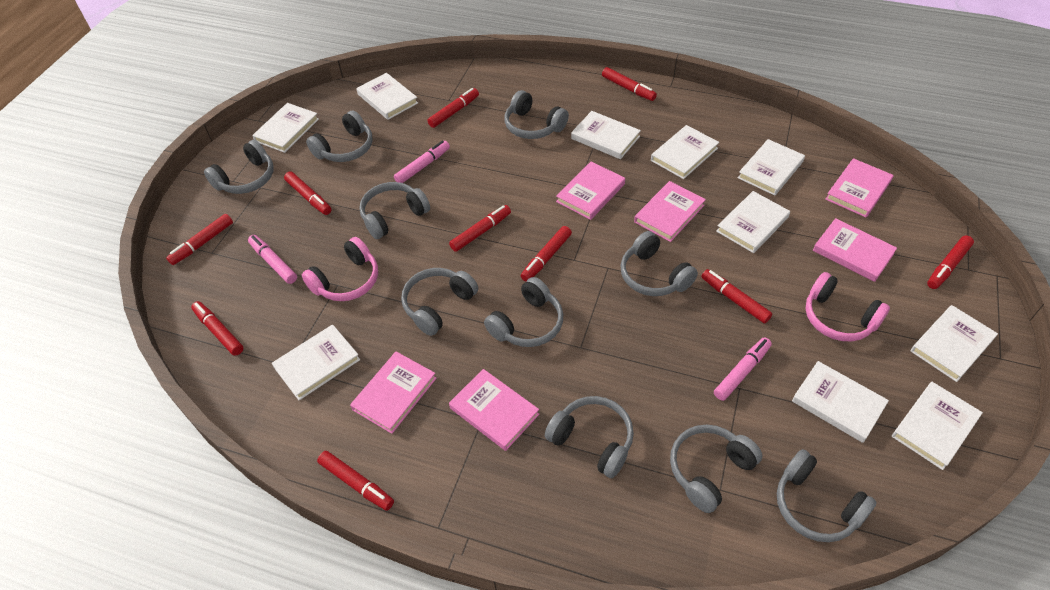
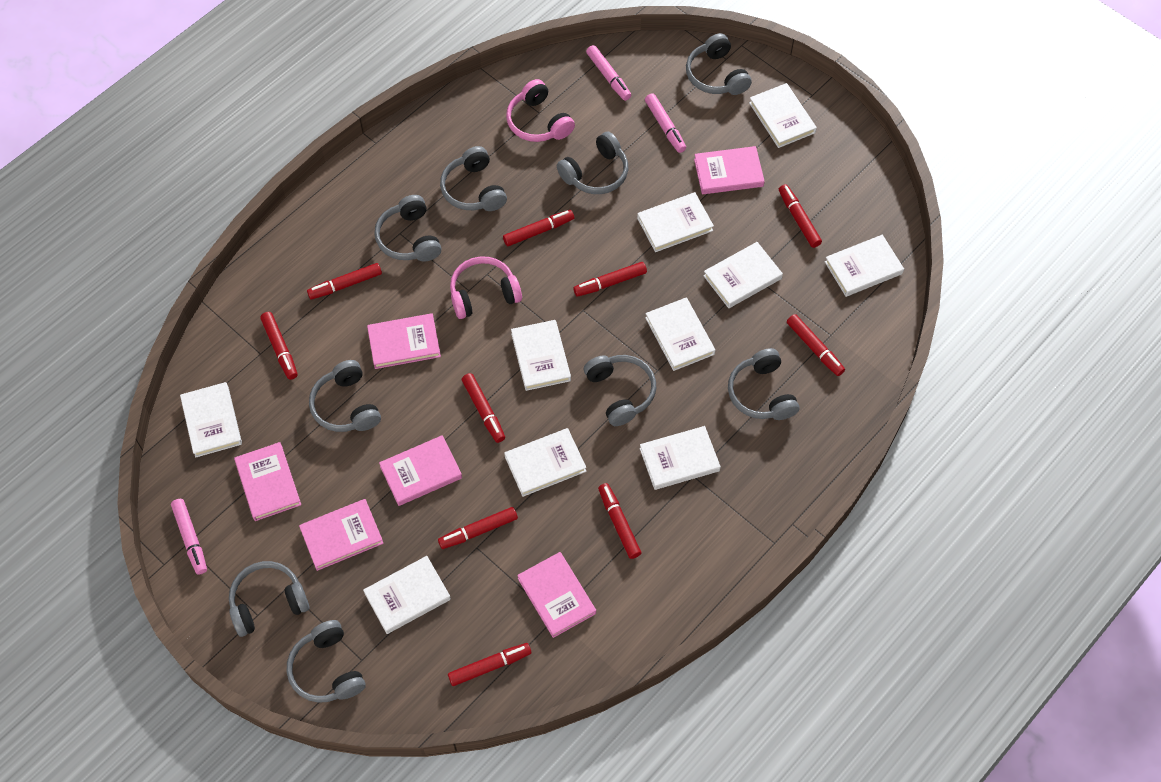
grey headphones: 10 -> 9

